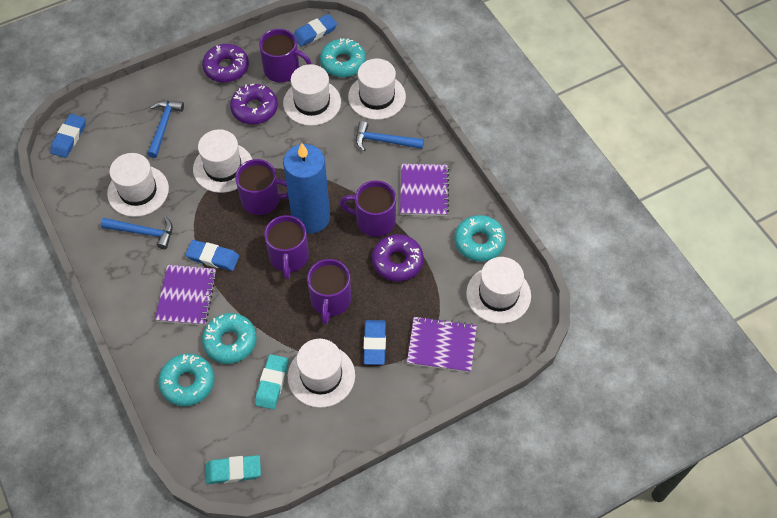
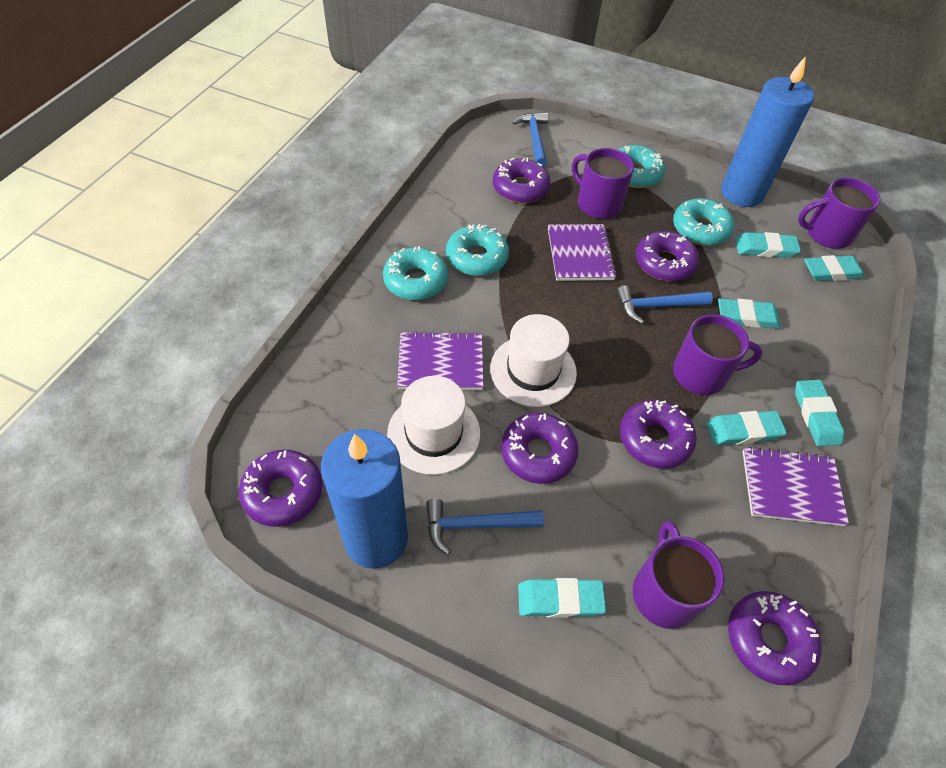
blue candle: 1 -> 2
blue eraser: 4 -> 0
purple donut: 3 -> 6
purple mug: 5 -> 4
turquoise eraser: 2 -> 6
white hat: 6 -> 2

